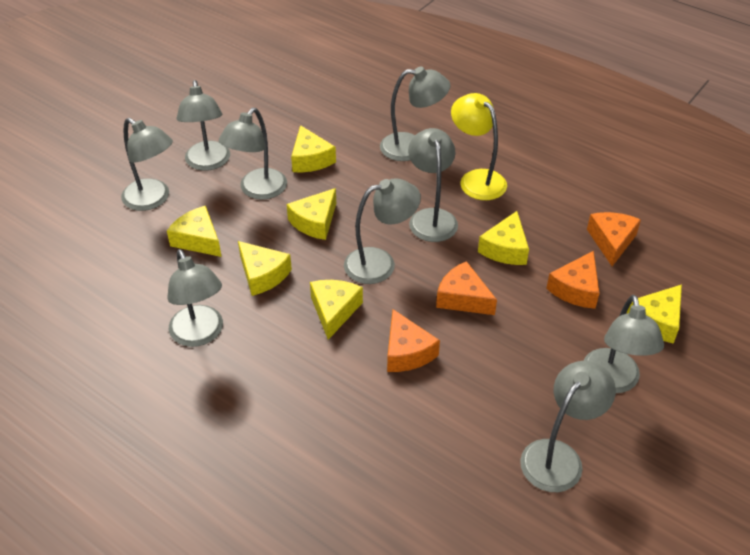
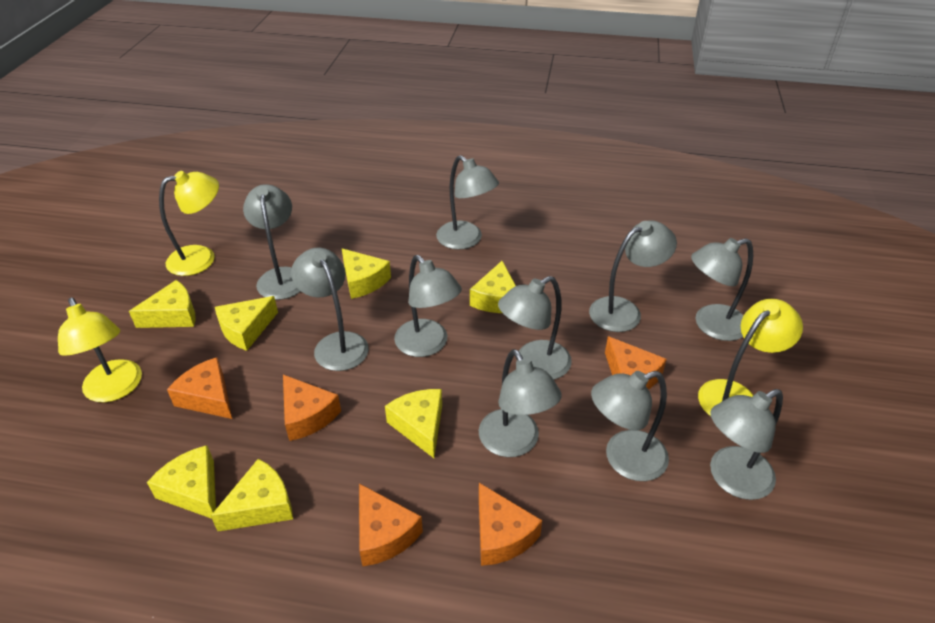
grey lamp: 9 -> 10
orange cheese: 4 -> 5
yellow lamp: 1 -> 3

